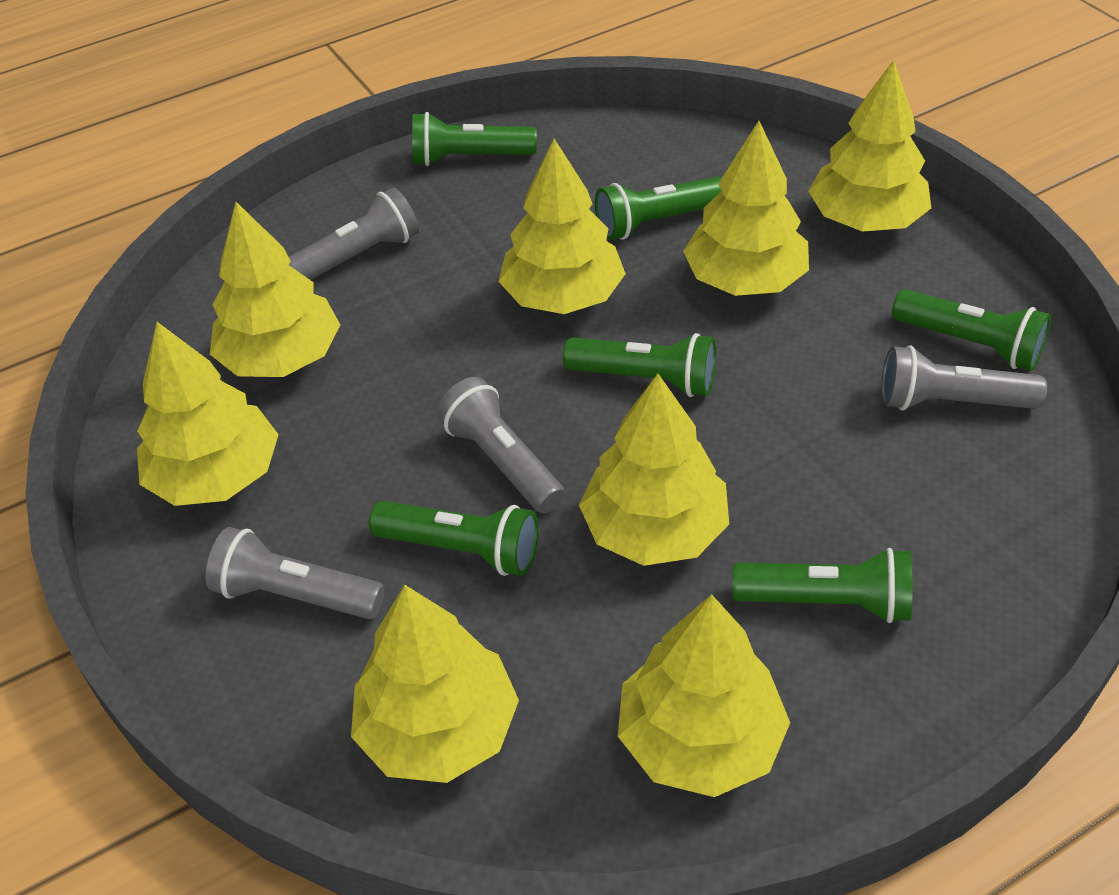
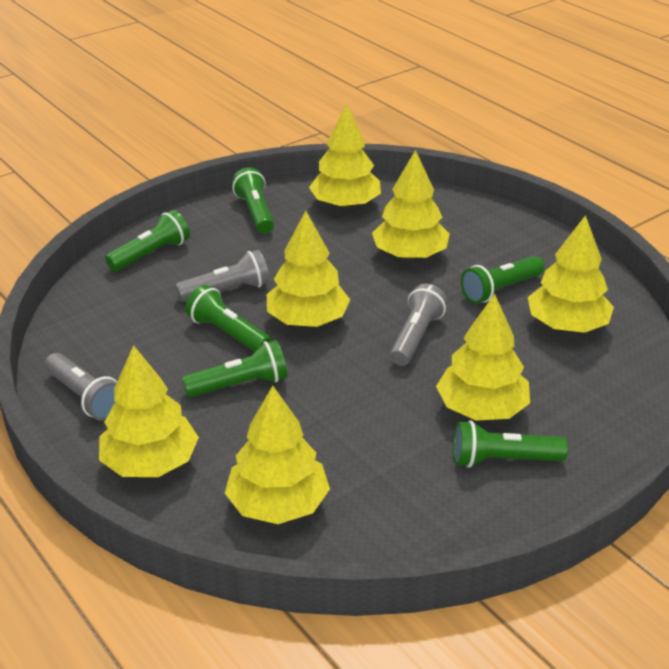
grey flashlight: 4 -> 3
yellow tree: 8 -> 7

